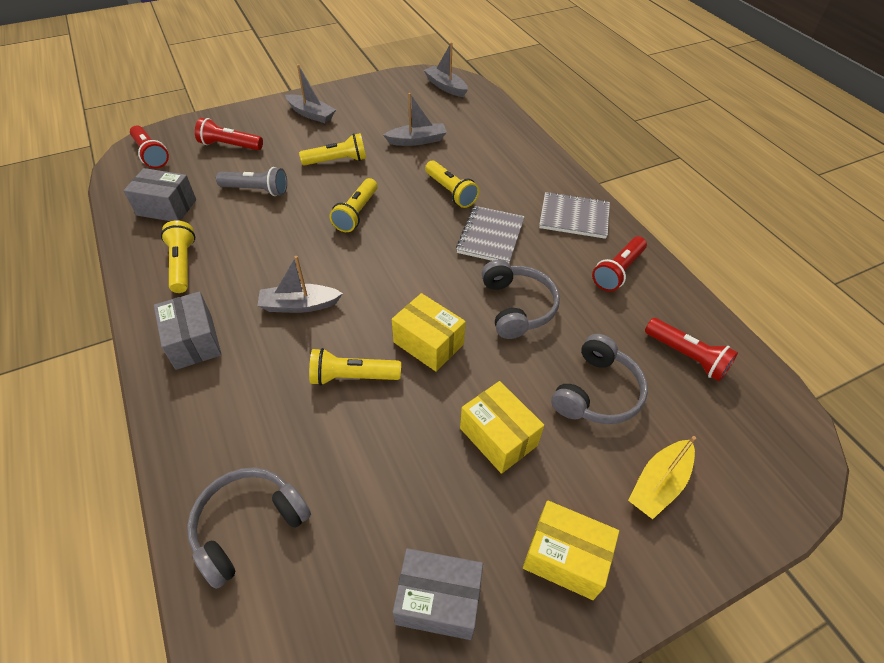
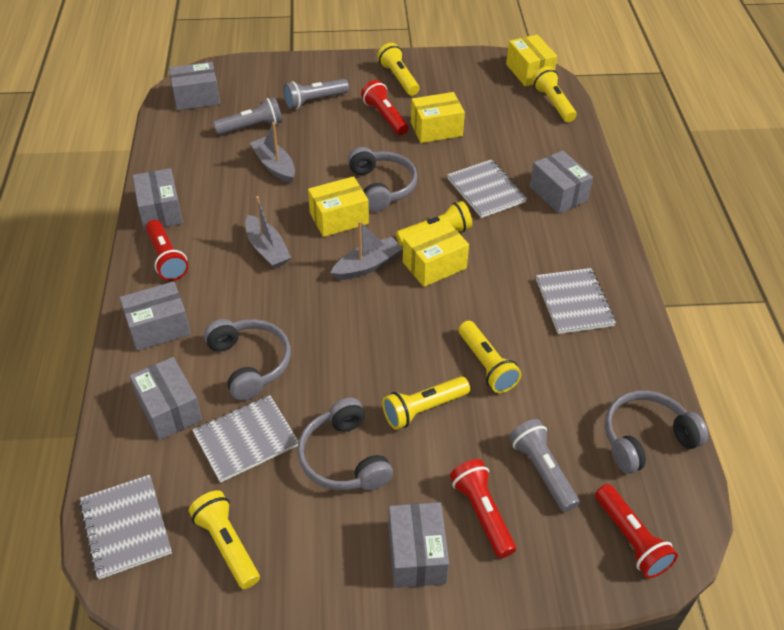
grey boat: 4 -> 3
grey box: 3 -> 6
grey flashlight: 1 -> 3
grey headphones: 3 -> 4
grey notebook: 2 -> 4
yellow boat: 1 -> 0
yellow box: 3 -> 4
yellow flashlight: 5 -> 6

